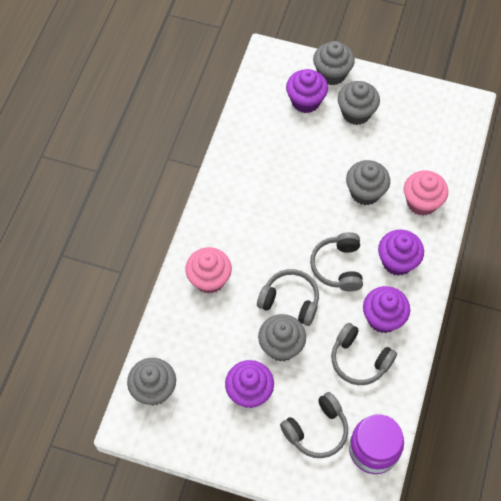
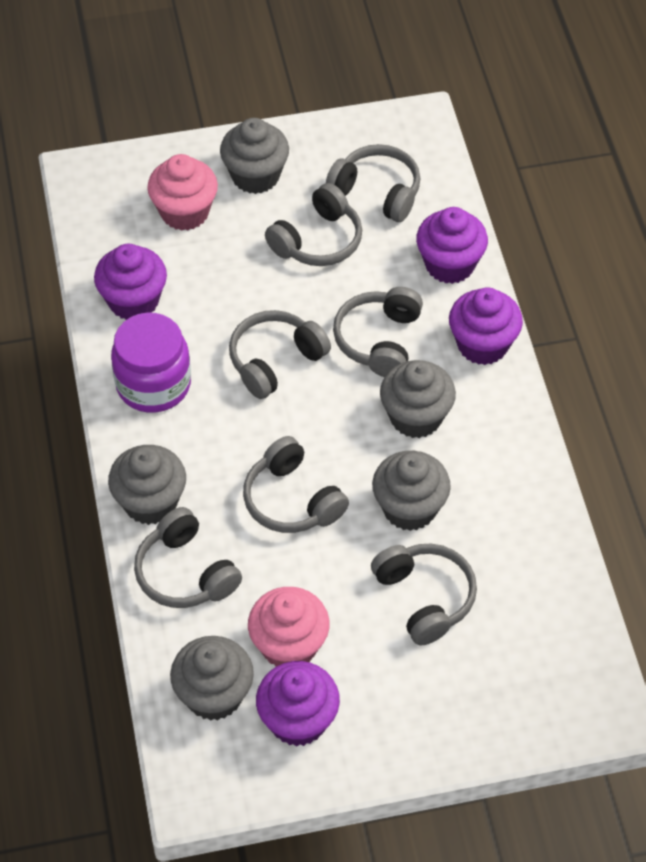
grey headphones: 4 -> 7

